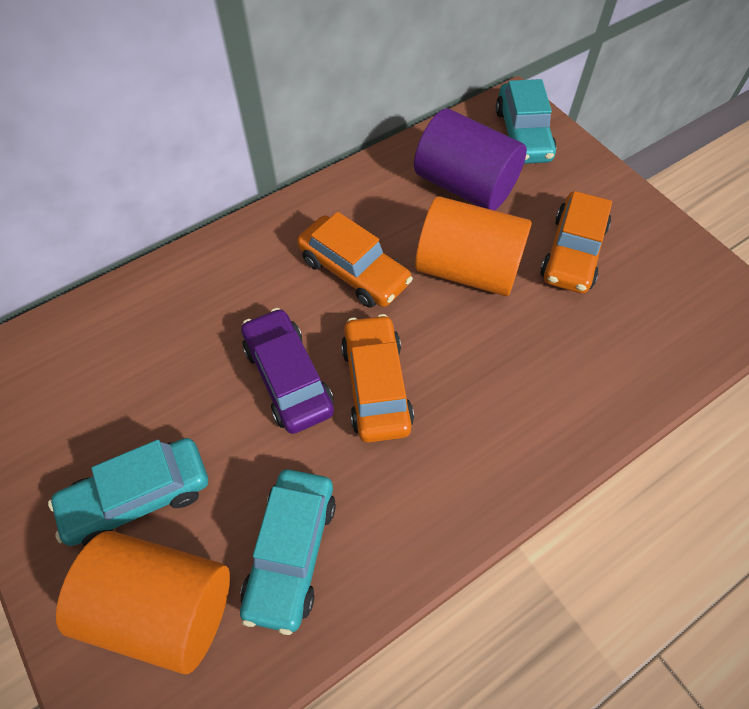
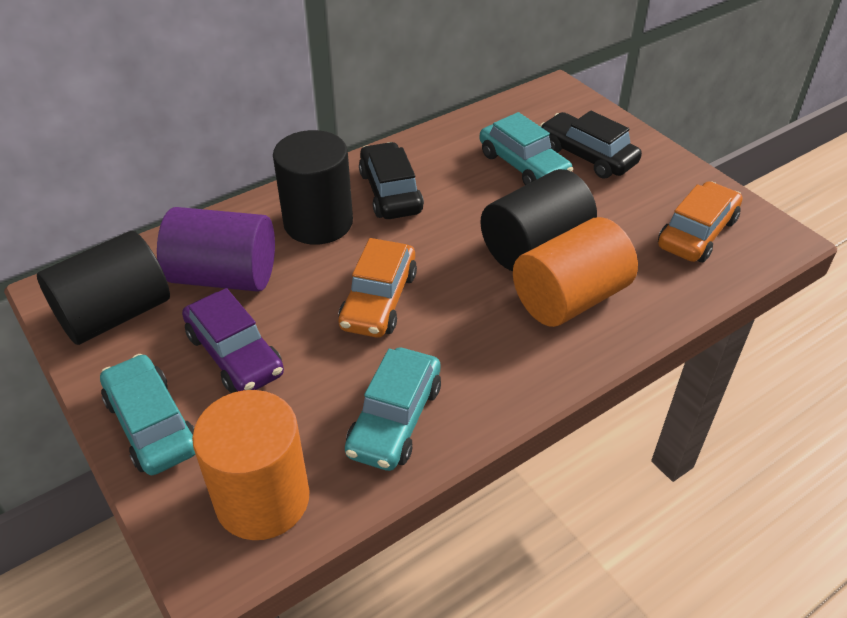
black car: 0 -> 2
black cylinder: 0 -> 3
orange car: 3 -> 2

